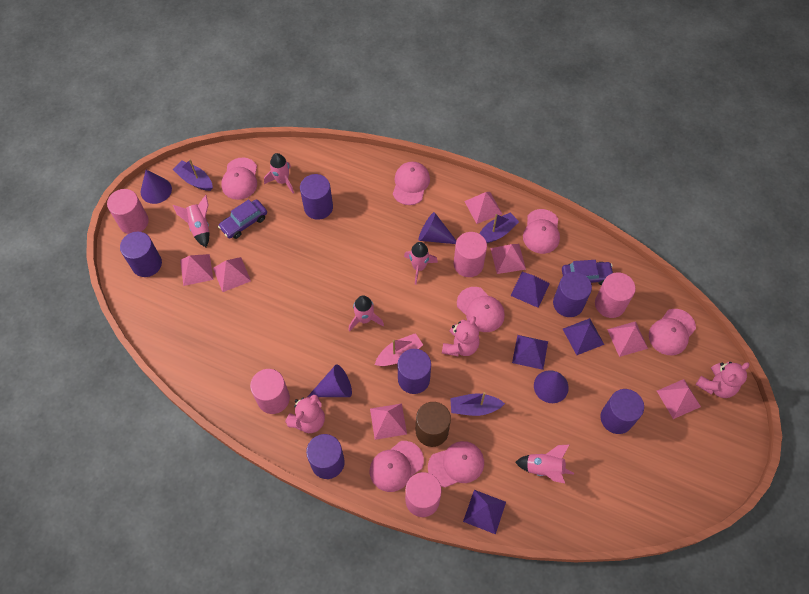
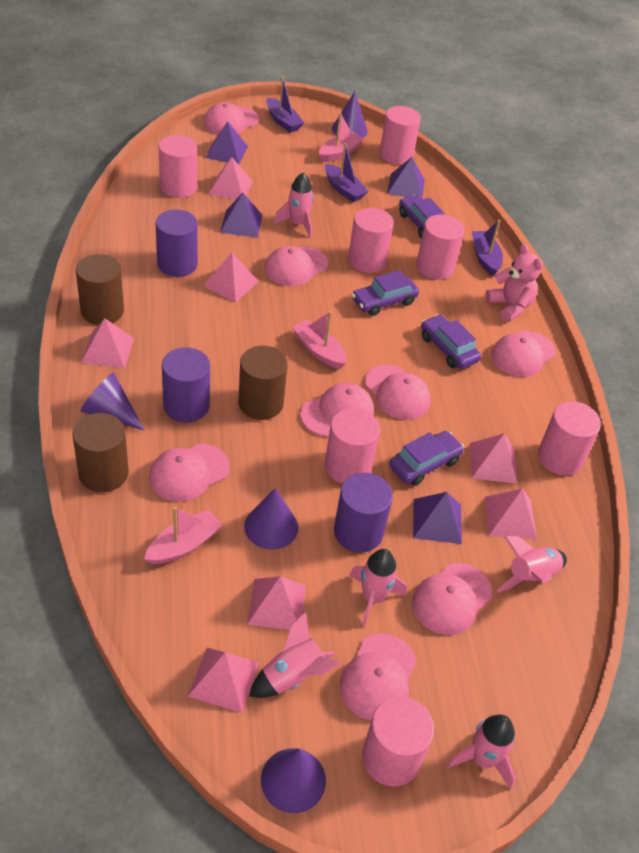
brown cylinder: 1 -> 3
pink boat: 1 -> 3
pink cap: 7 -> 8
pink cylinder: 5 -> 7
pink teddy bear: 3 -> 1
purple car: 2 -> 4
purple cylinder: 6 -> 3

